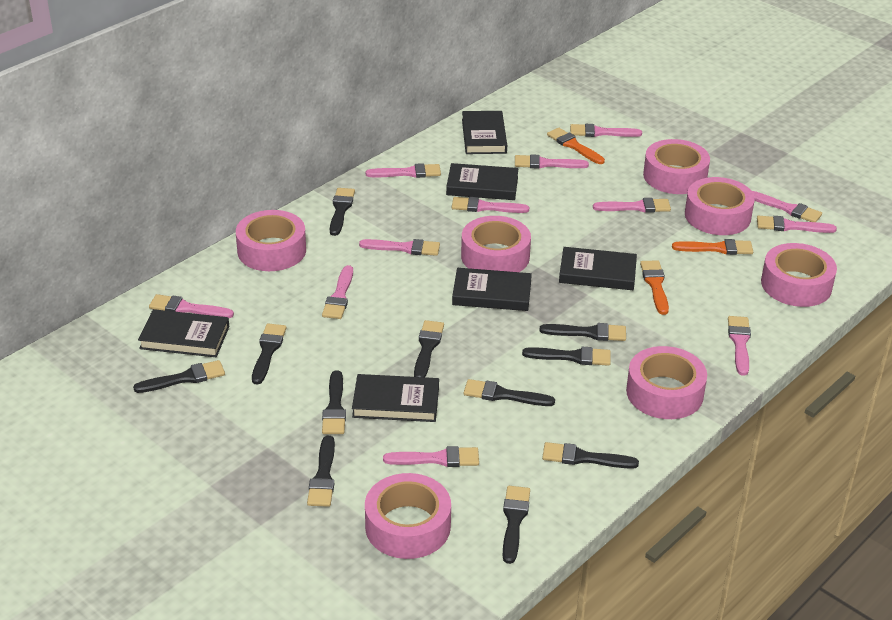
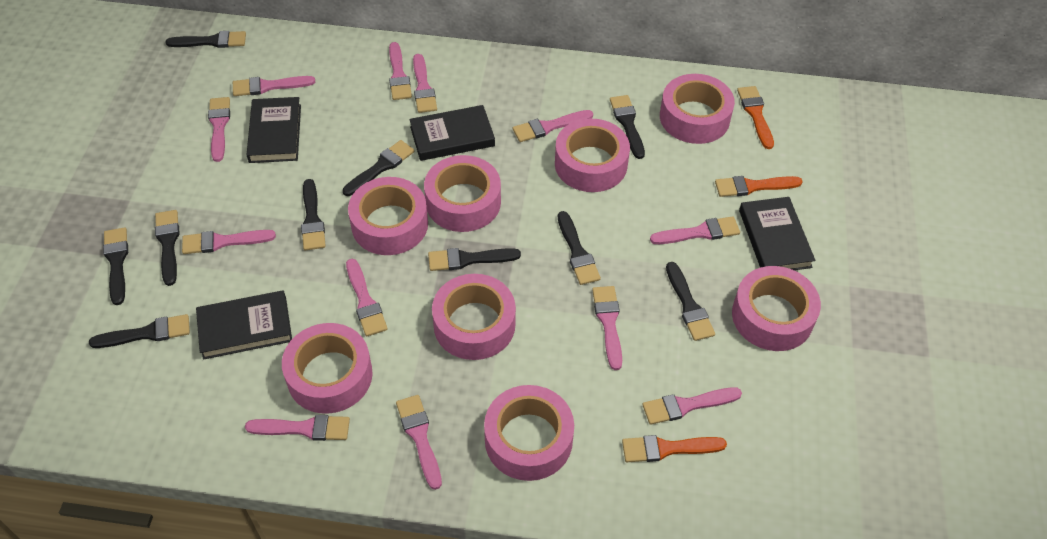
black book: 6 -> 4
black brush: 11 -> 10
pink tape: 7 -> 8

